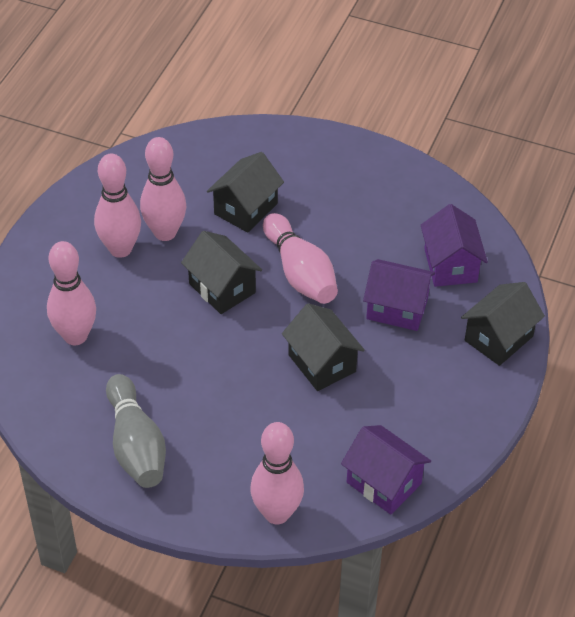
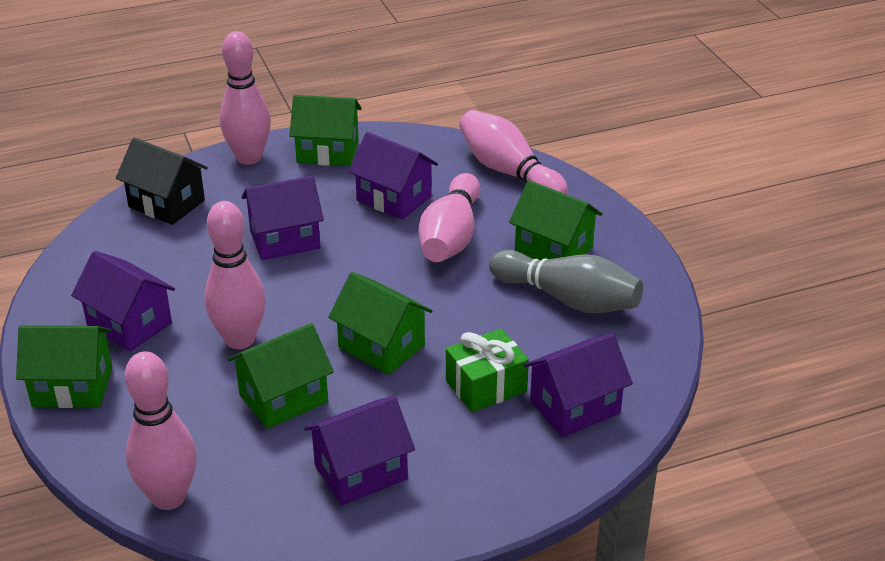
black house: 4 -> 1
green gift: 0 -> 1
green house: 0 -> 5
purple house: 3 -> 5

